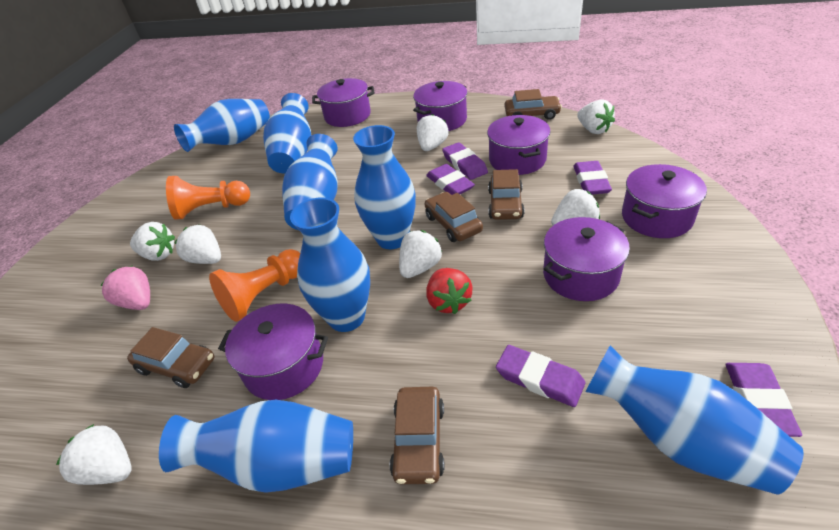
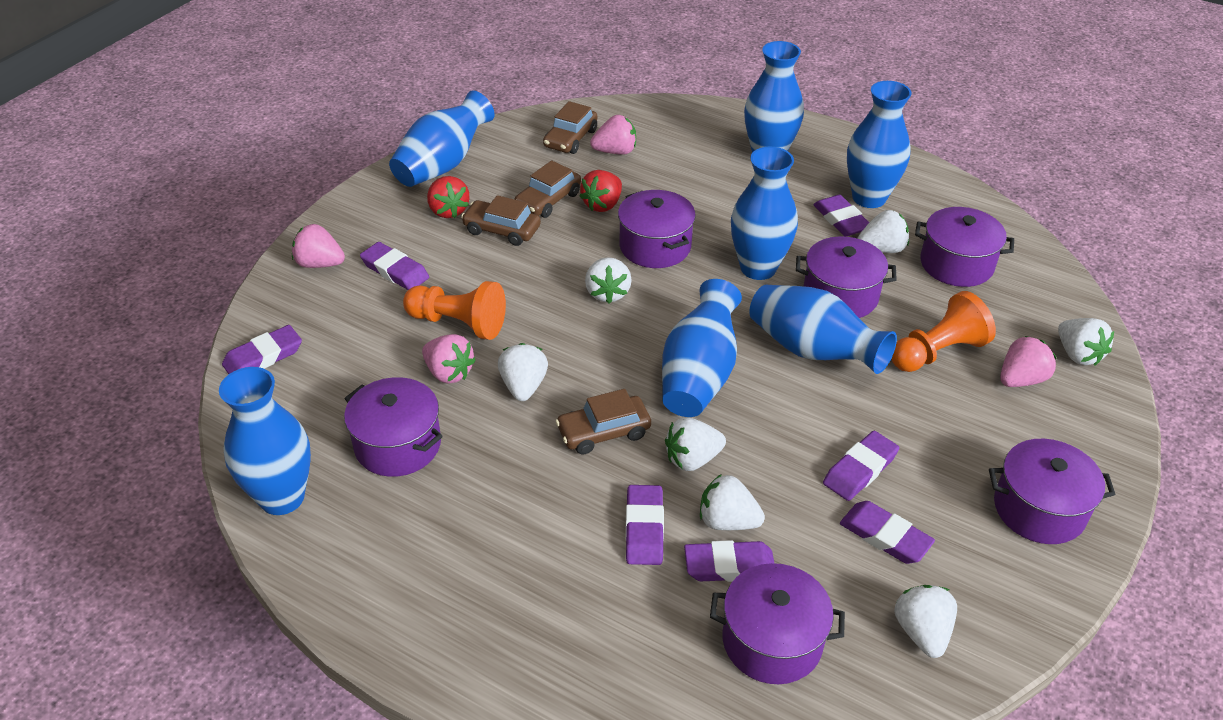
brown car: 5 -> 4
pink strawberry: 1 -> 4
purple eraser: 5 -> 7
red strawberry: 1 -> 2

